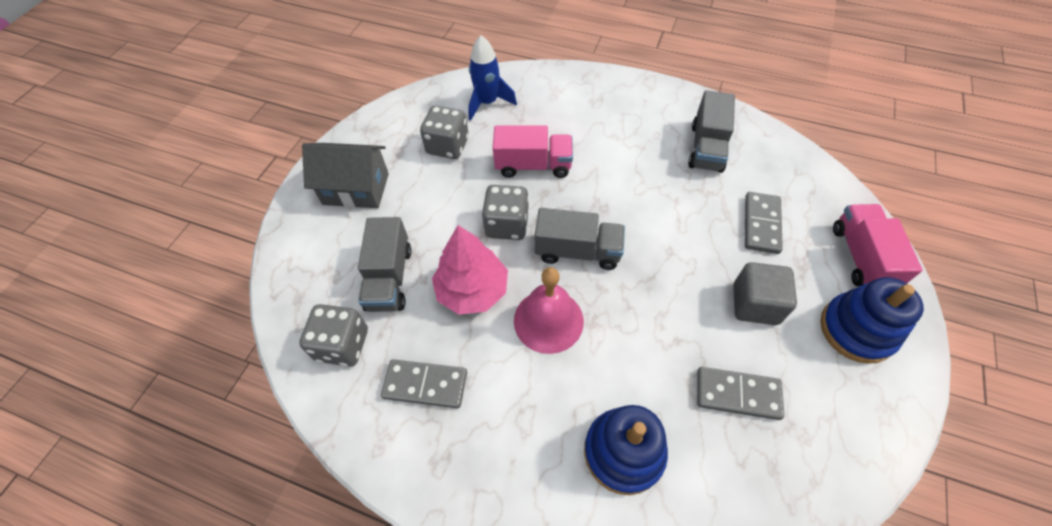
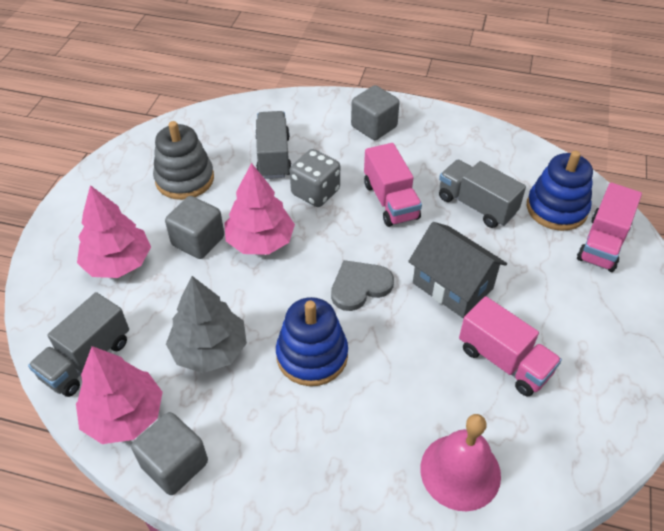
blue rocket: 1 -> 0
grey cube: 1 -> 3
grey dice: 3 -> 1
grey domino: 3 -> 0
grey heart: 0 -> 1
grey stacking toy: 0 -> 1
grey tree: 0 -> 1
pink tree: 1 -> 3
pink truck: 2 -> 3

